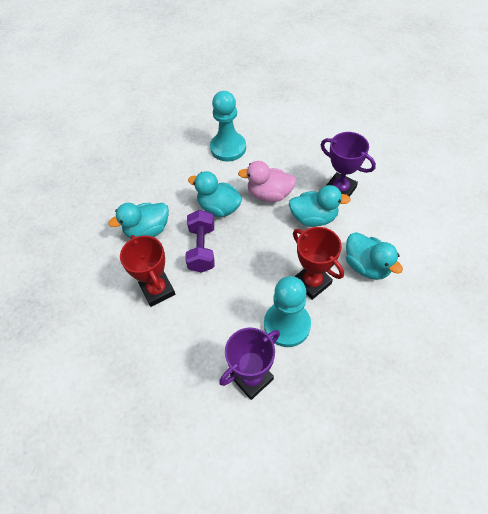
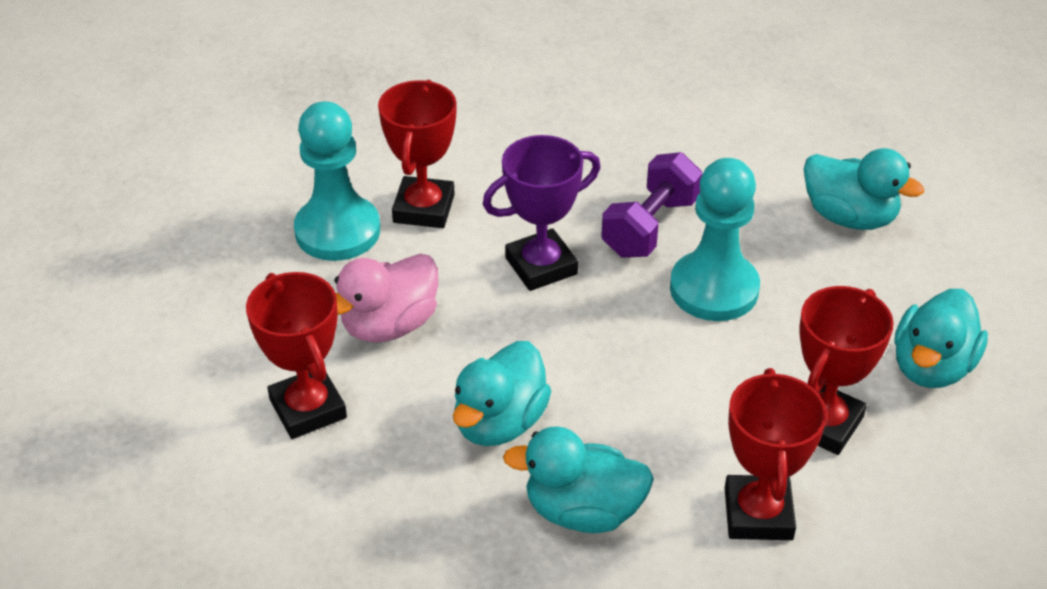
purple trophy: 2 -> 1
red trophy: 2 -> 4

